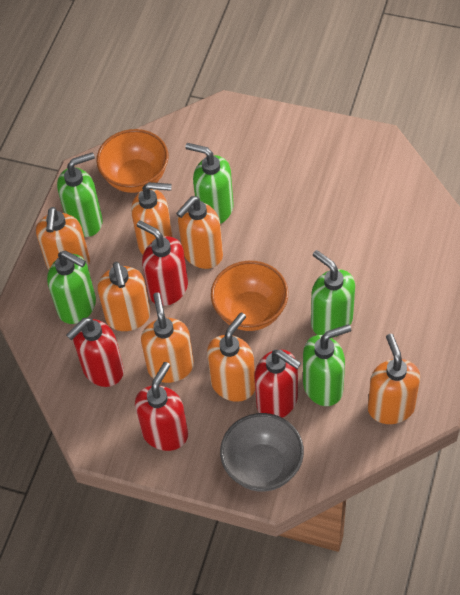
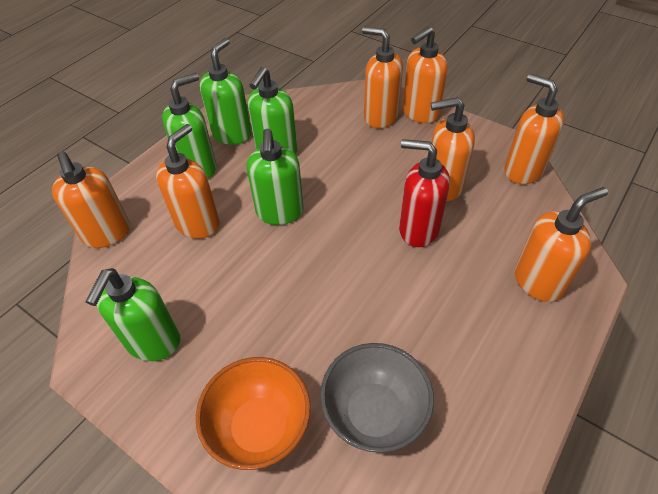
orange bowl: 2 -> 1
red soap dispenser: 4 -> 1

